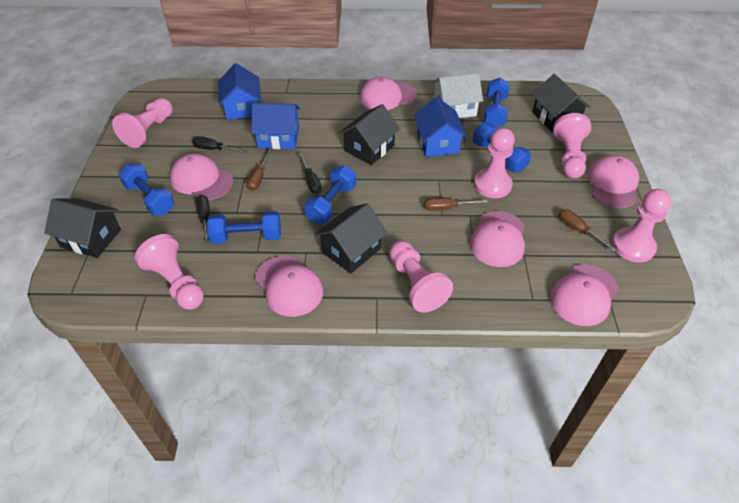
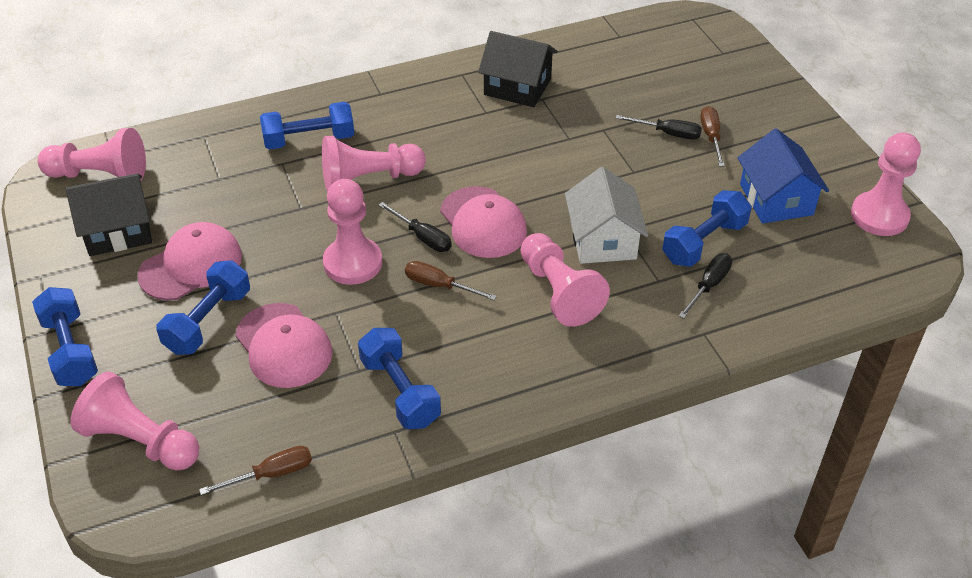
black house: 4 -> 2
blue house: 3 -> 1
pink cap: 6 -> 3

